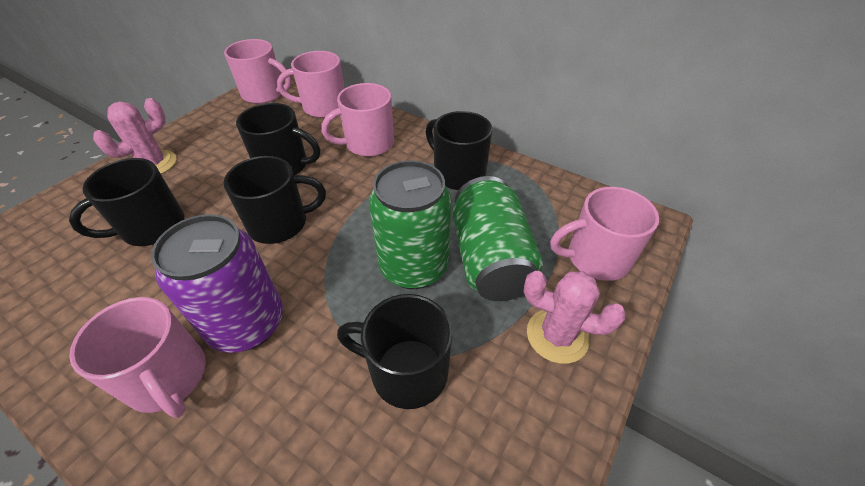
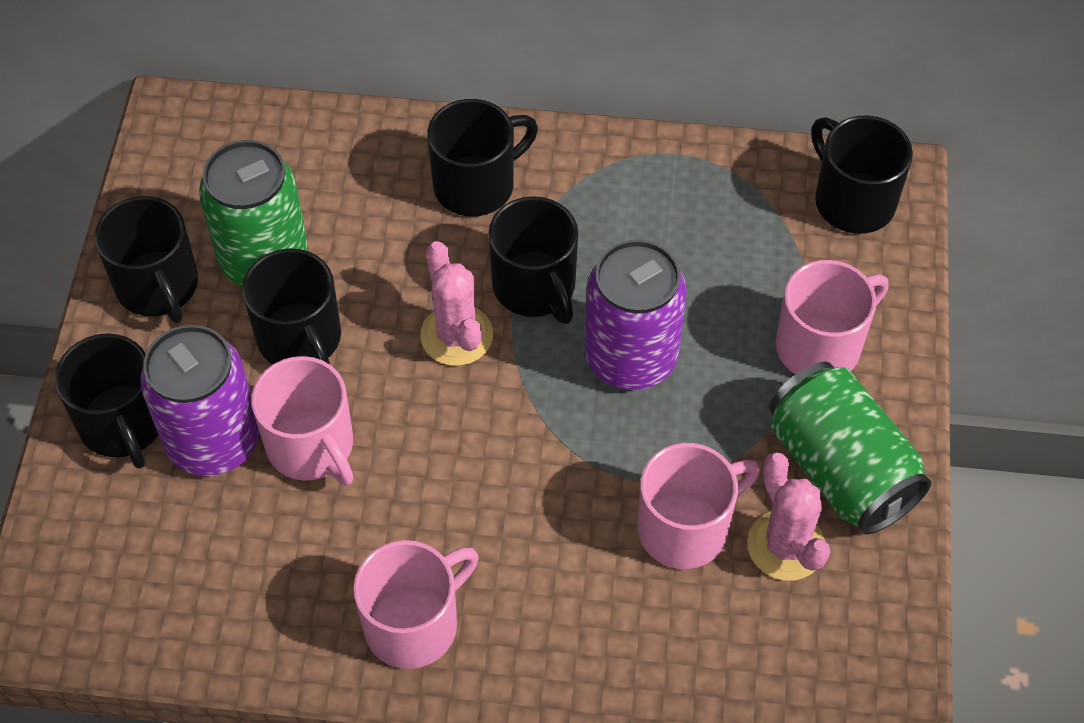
black mug: 5 -> 6
pink mug: 5 -> 4
purple can: 1 -> 2

